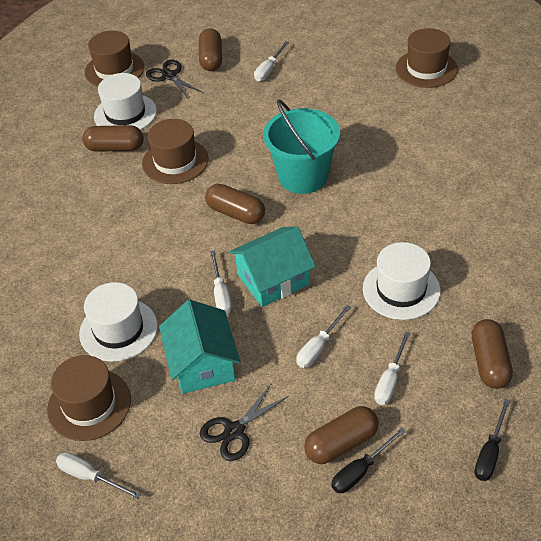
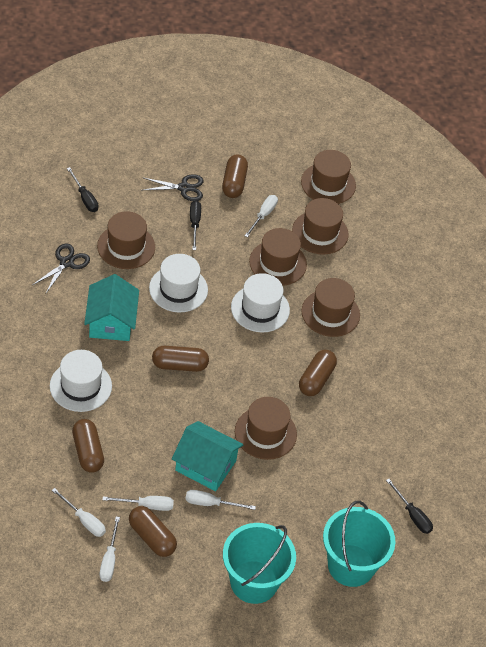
black screwdriver: 2 -> 3
brown hat: 4 -> 6
turquoise bucket: 1 -> 2

